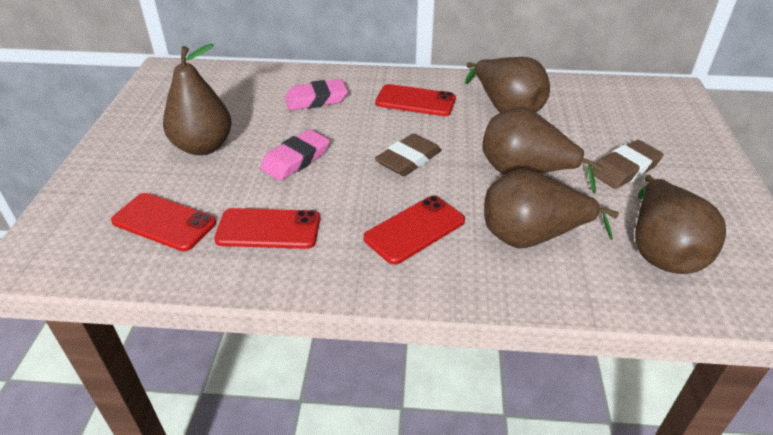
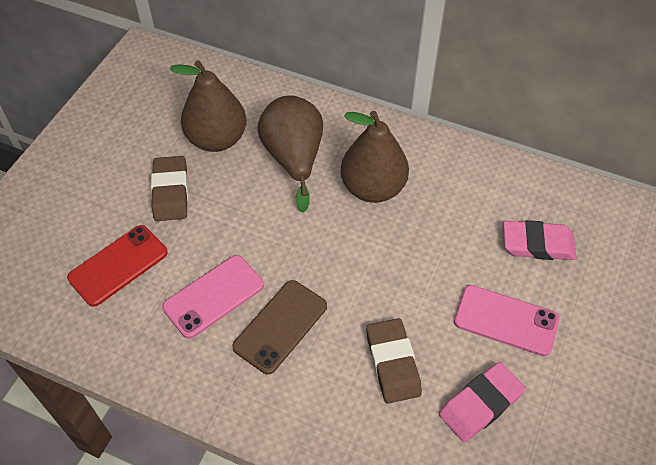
brown pear: 5 -> 3
brown phone: 0 -> 1
pink phone: 0 -> 2
red phone: 4 -> 1

